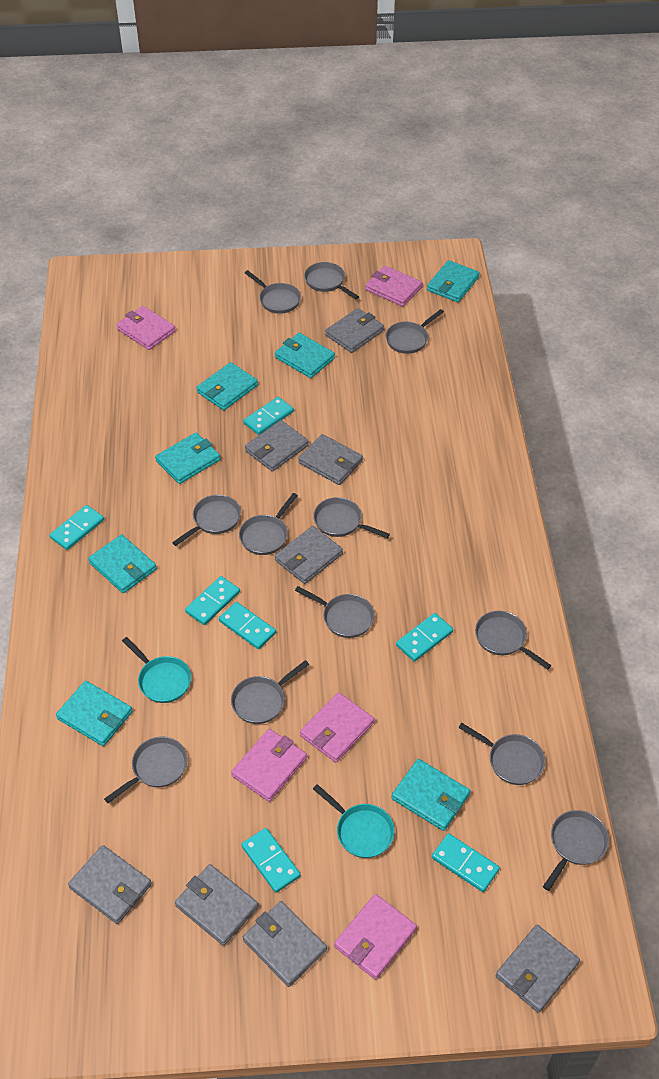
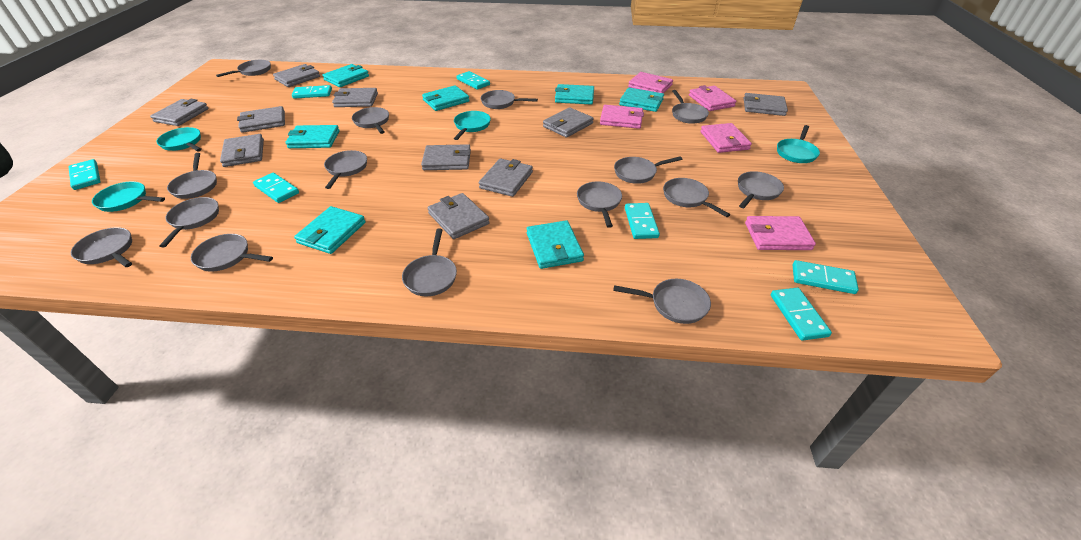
grey pan: 12 -> 15
grey wallet: 8 -> 10
turquoise pan: 2 -> 4

